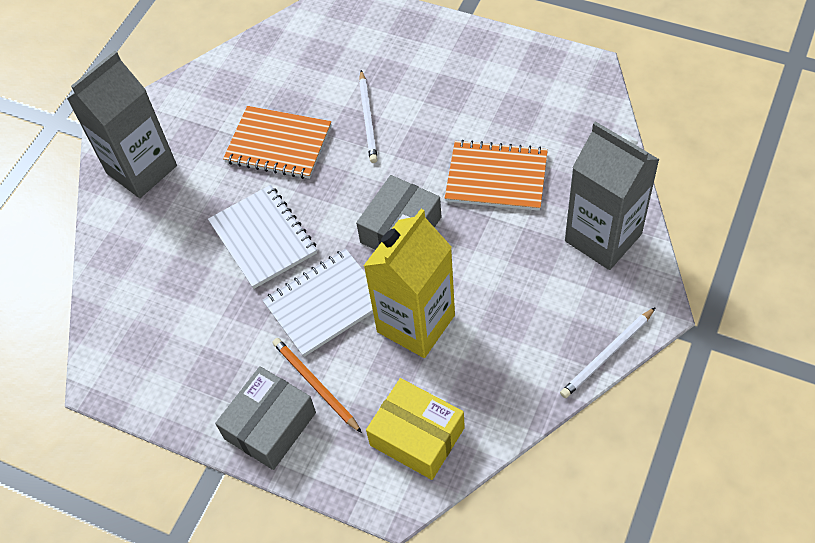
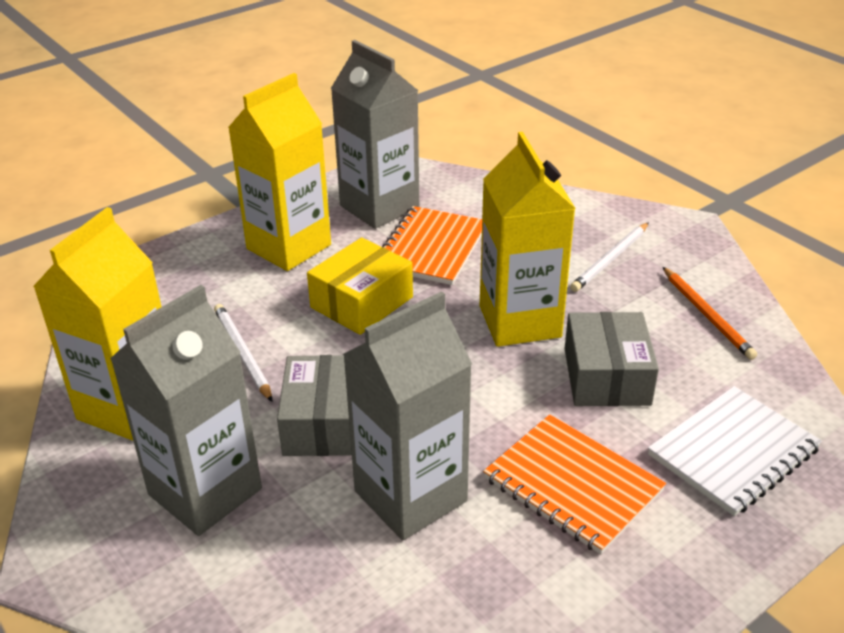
grey carton: 2 -> 3
white notebook: 2 -> 1
yellow carton: 1 -> 3

